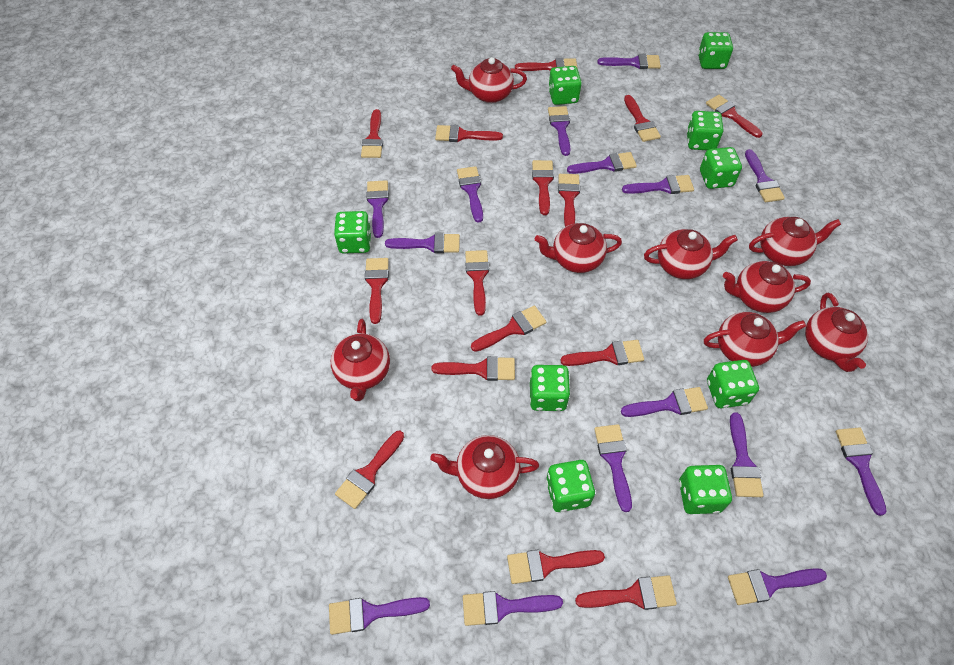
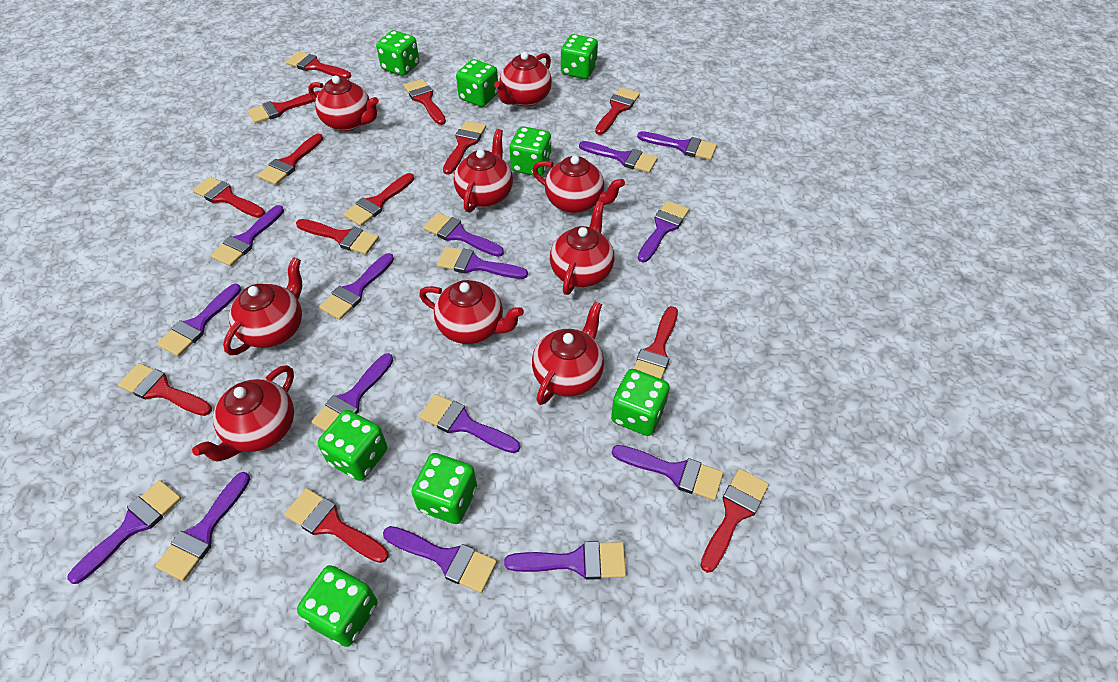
green dice: 9 -> 8
red brush: 15 -> 13

